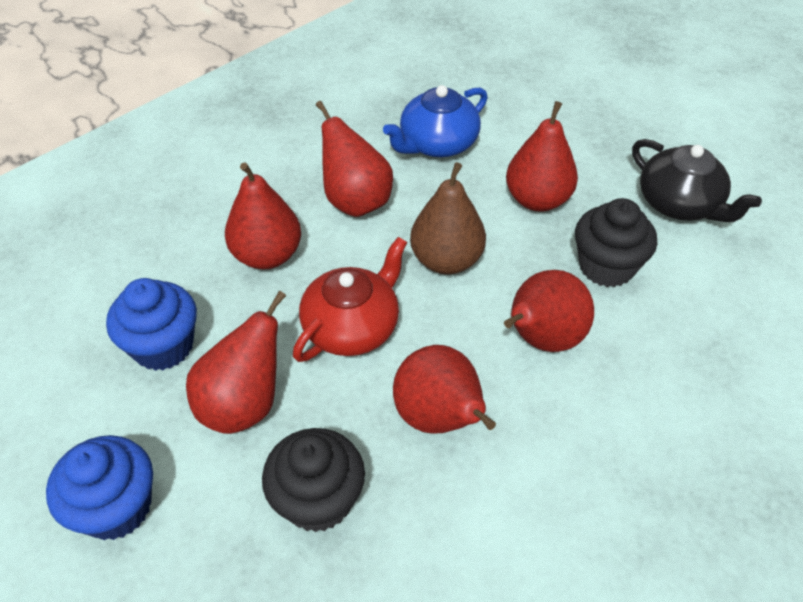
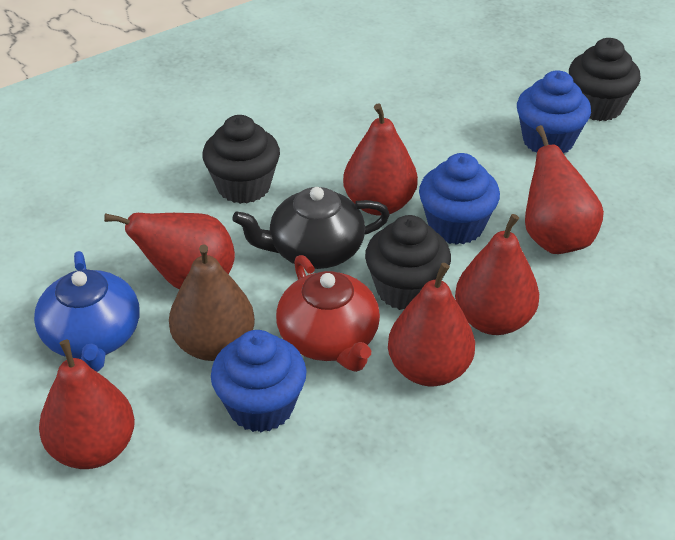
black cupcake: 2 -> 3
blue cupcake: 2 -> 3

